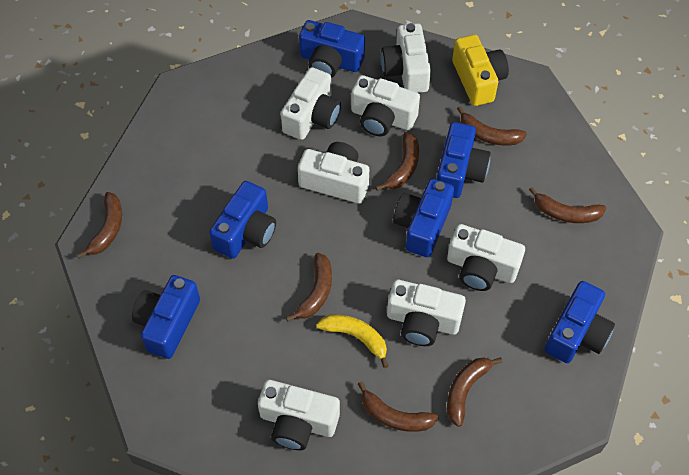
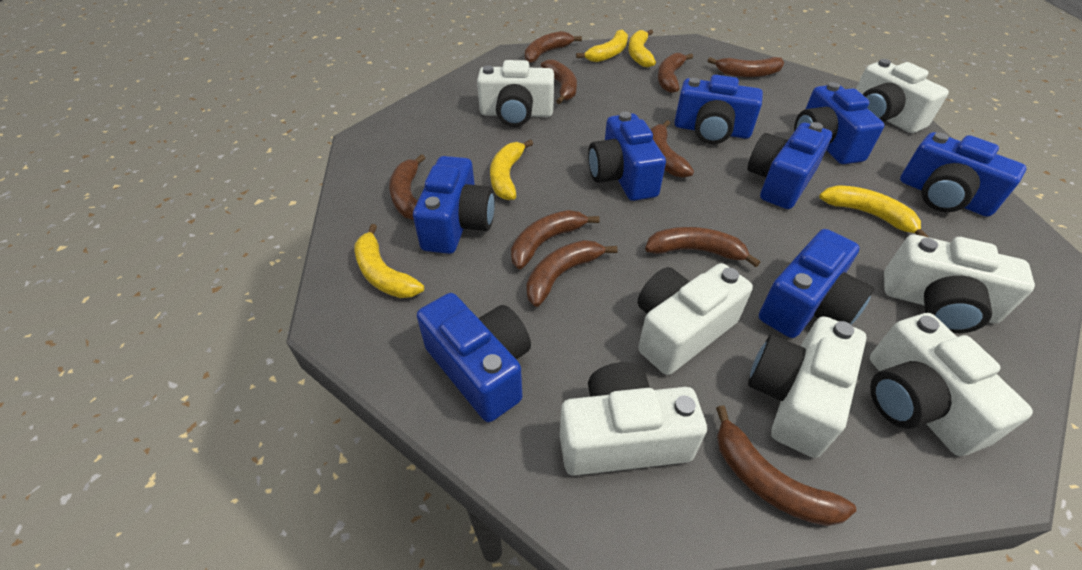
blue camera: 6 -> 8
brown banana: 7 -> 10
yellow banana: 1 -> 5
yellow camera: 1 -> 0

